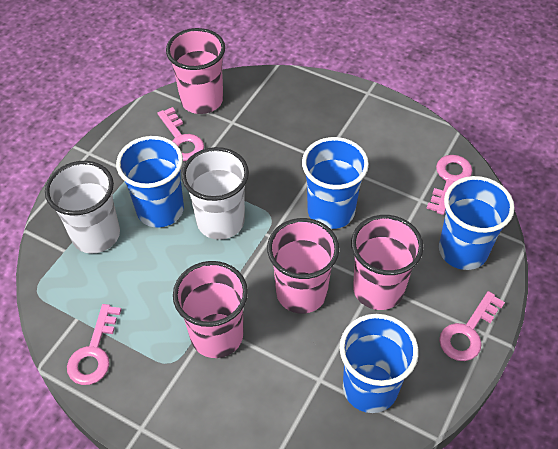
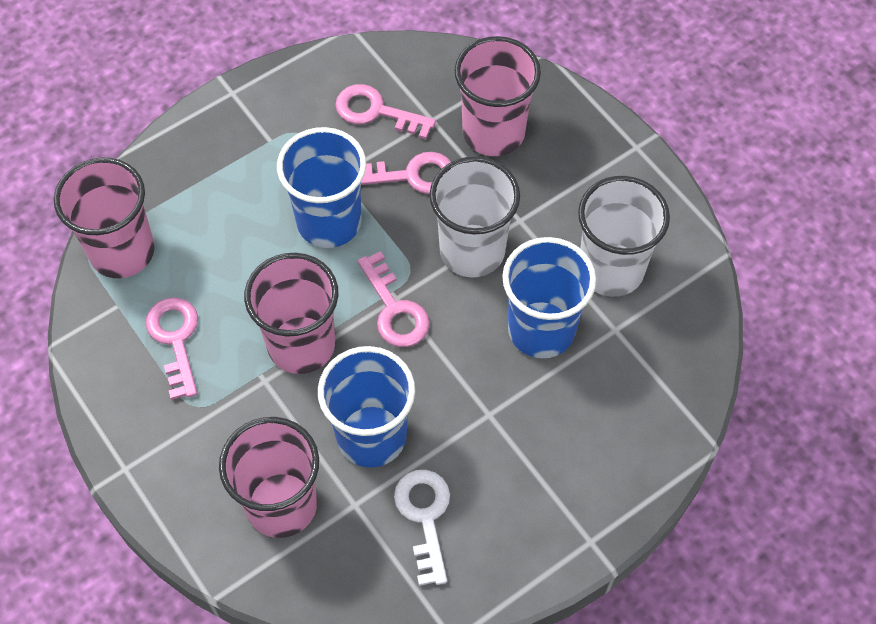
blue cup: 4 -> 3
white key: 0 -> 1

